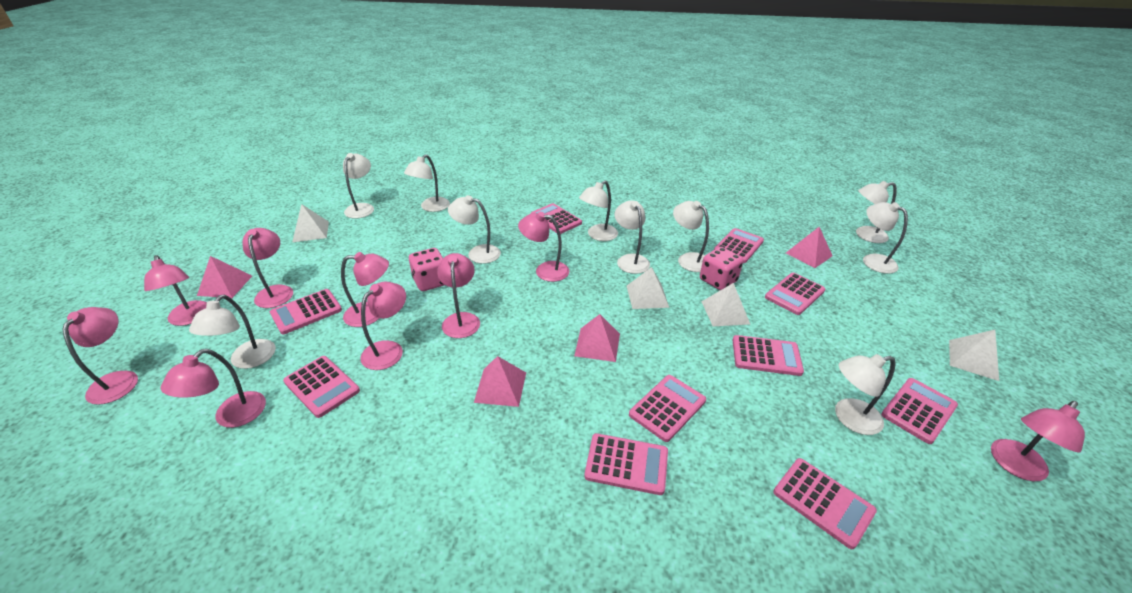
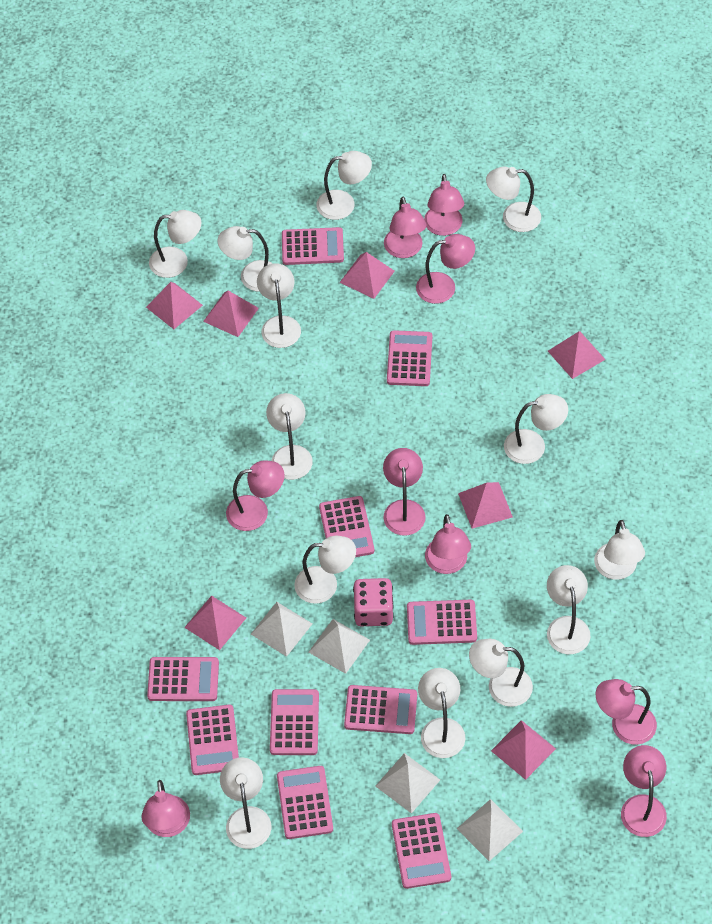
pink dice: 2 -> 1
pink pyramid: 4 -> 7
white lamp: 10 -> 13

